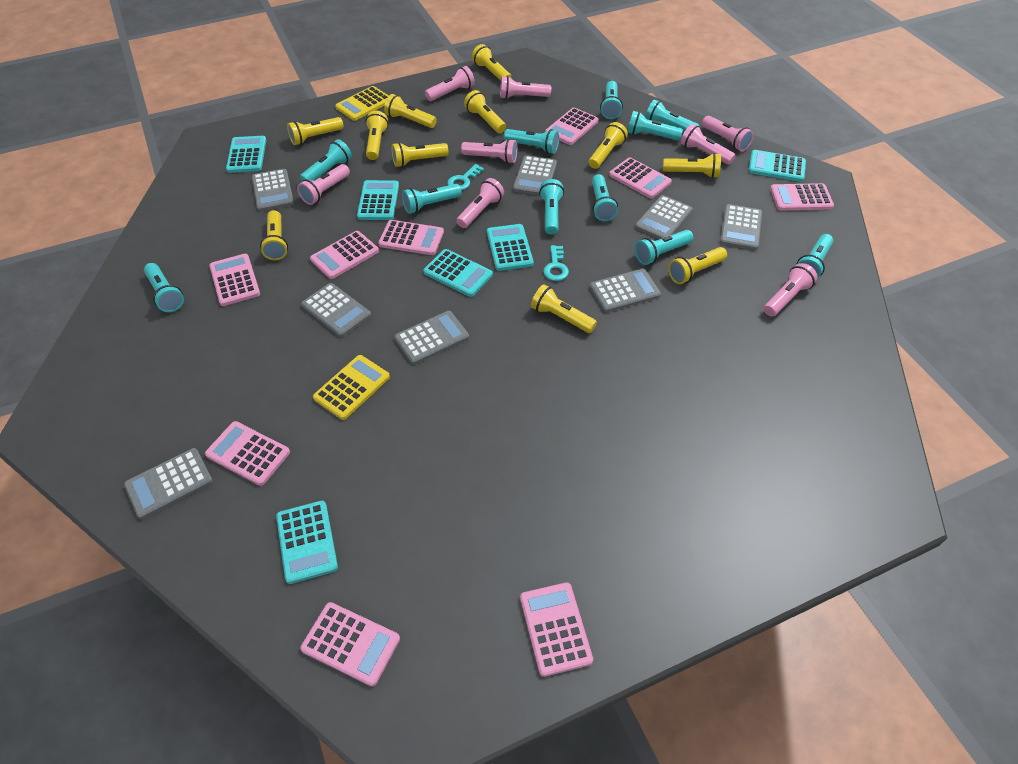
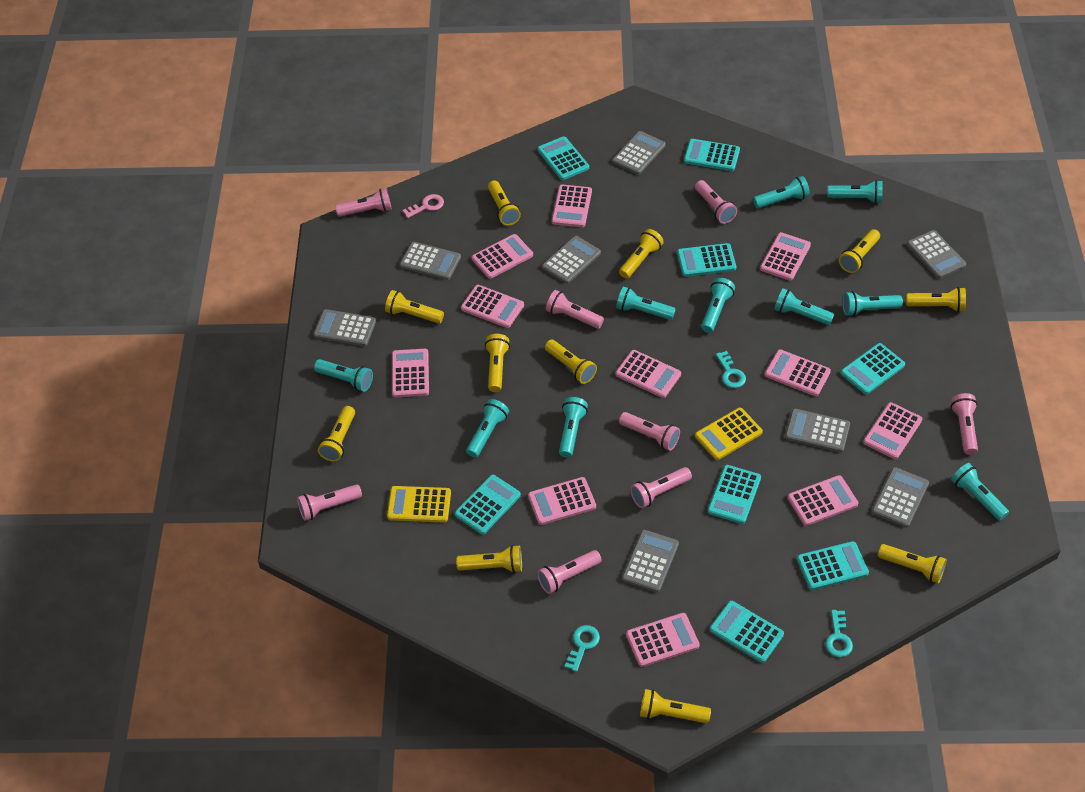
pink calculator: 9 -> 11
pink key: 0 -> 1
turquoise calculator: 6 -> 8
turquoise flashlight: 11 -> 10
turquoise key: 2 -> 3

